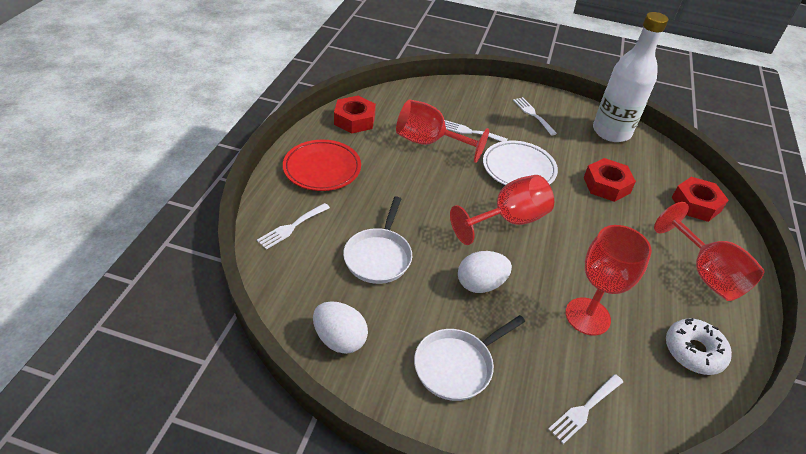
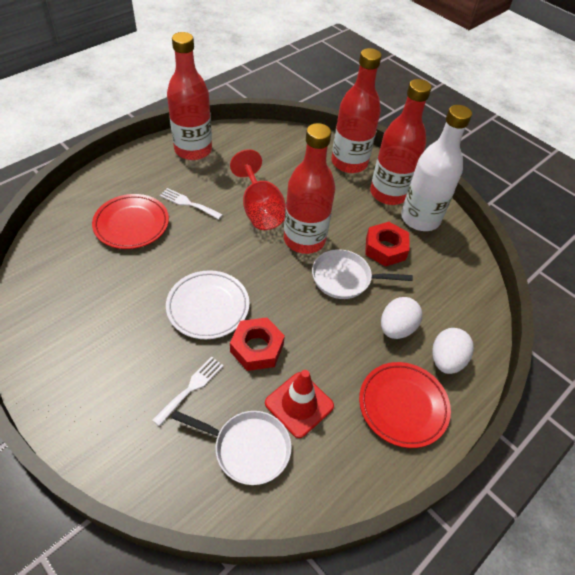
red bottle: 0 -> 4
red goblet: 4 -> 1
red nut: 3 -> 2
red plate: 1 -> 2
red traffic cone: 0 -> 1
white donut: 1 -> 0
white fork: 4 -> 2

